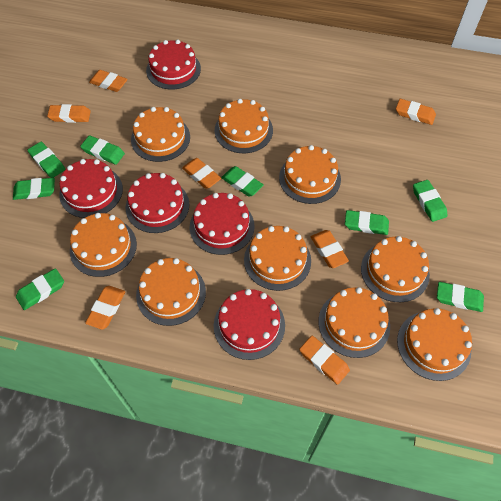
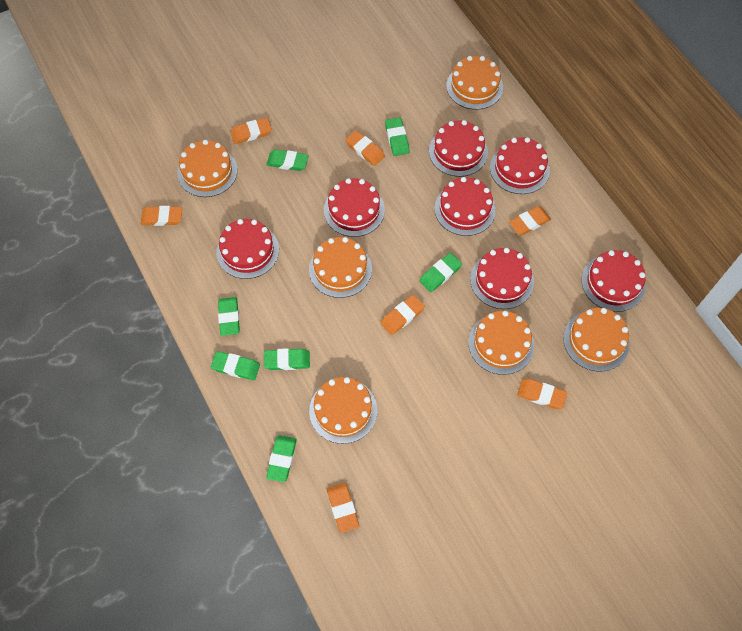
green eraser: 8 -> 7
orange cake: 9 -> 6
red cake: 5 -> 7

